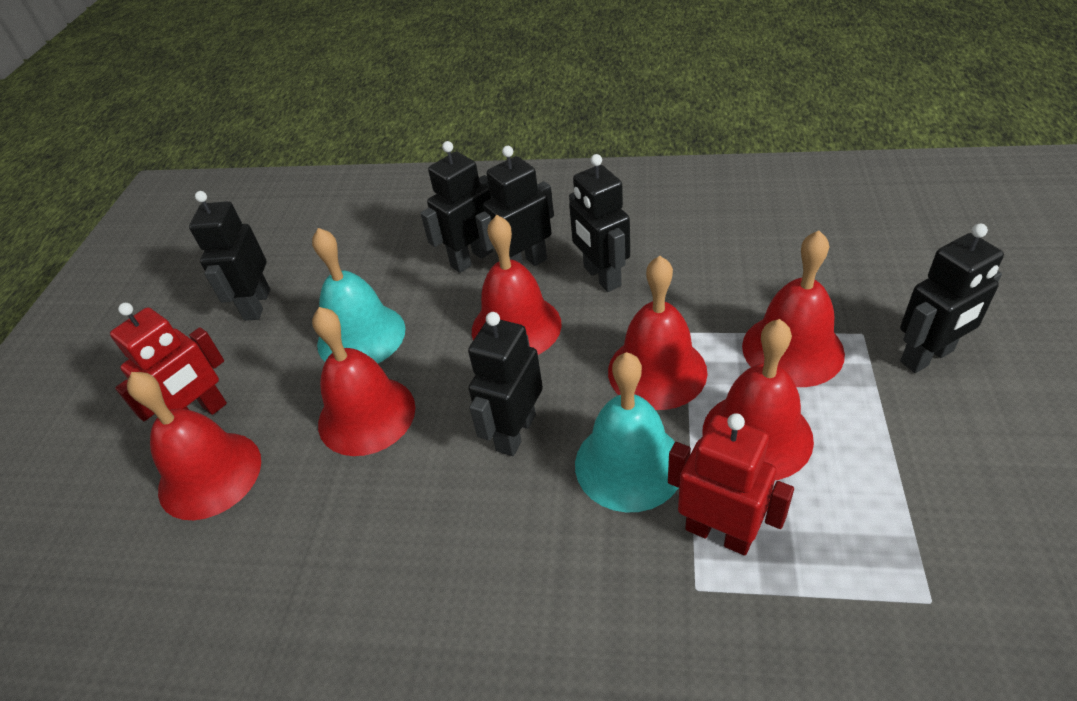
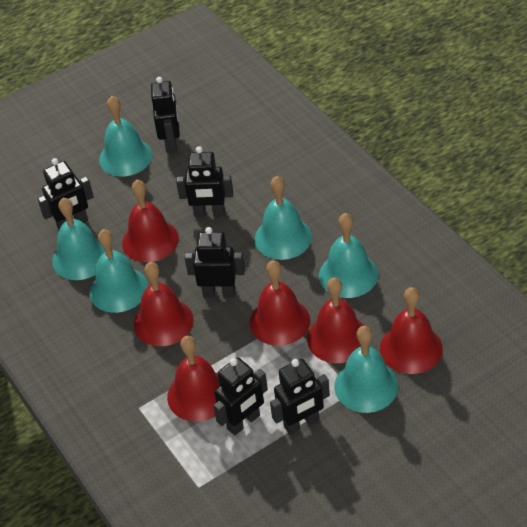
red robot: 2 -> 0
turquoise bell: 2 -> 6

